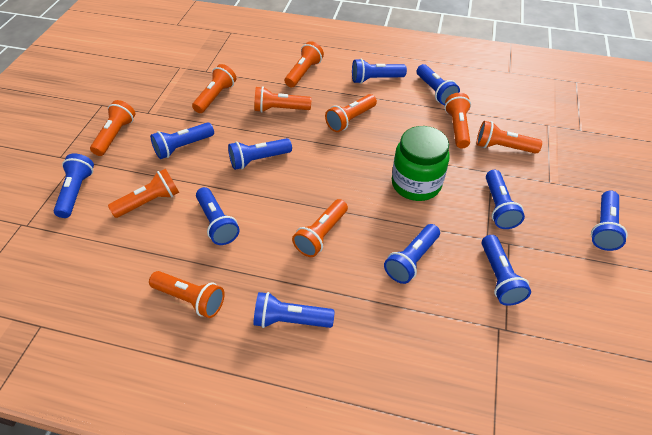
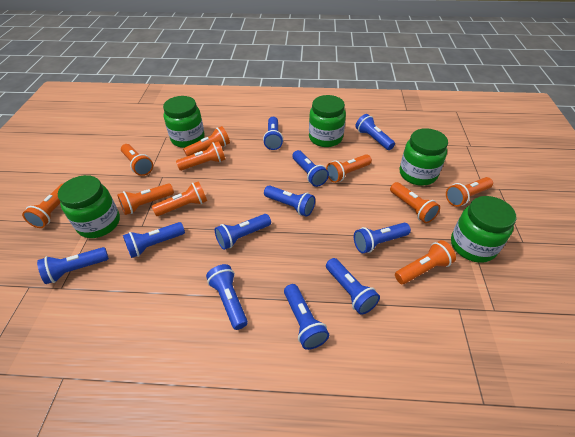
green jar: 1 -> 5

